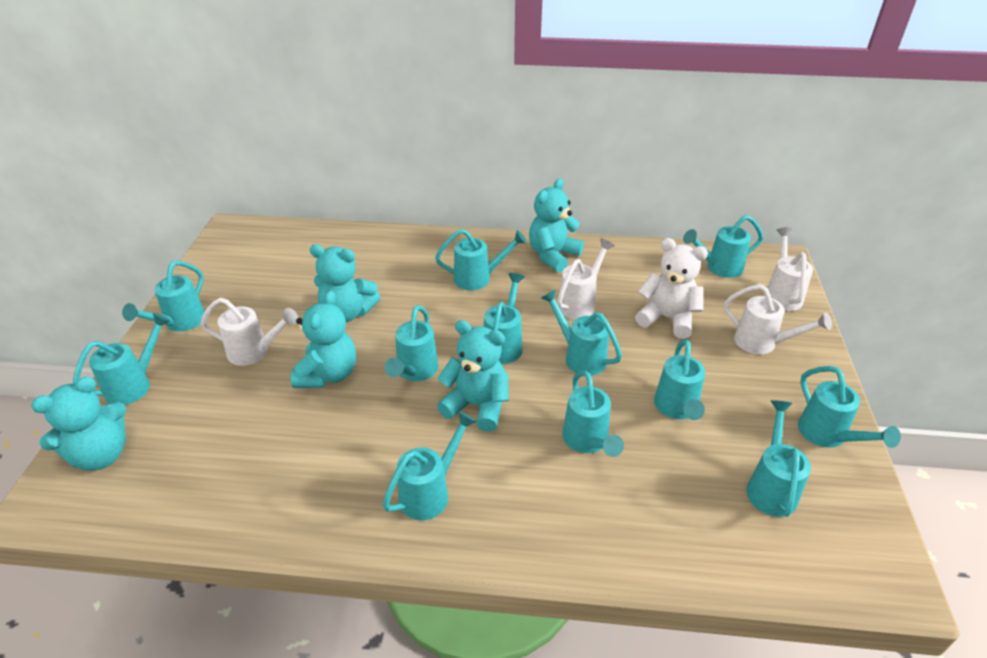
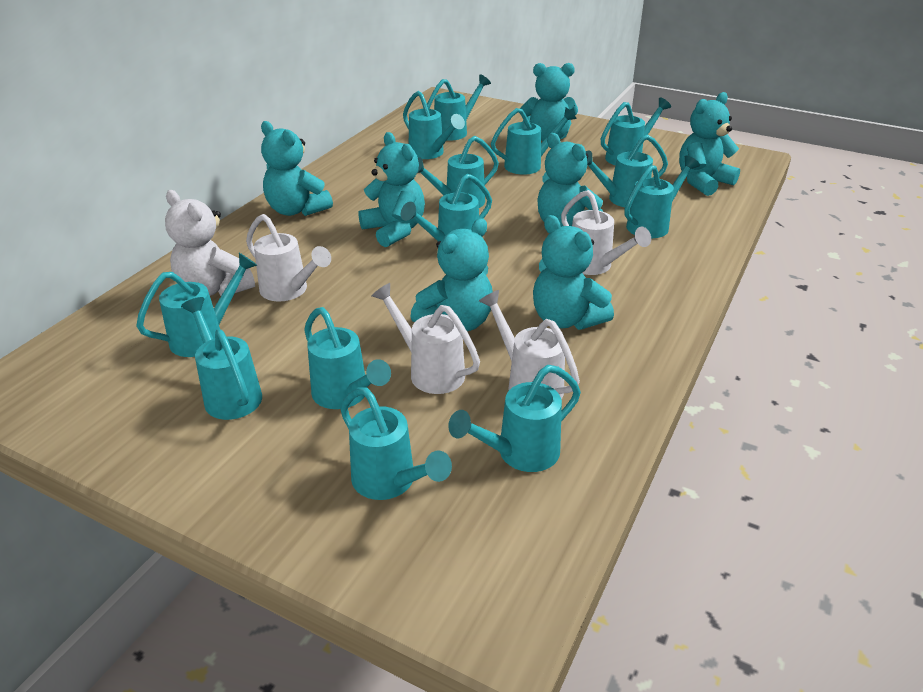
turquoise teddy bear: 5 -> 7
turquoise watering can: 12 -> 13

